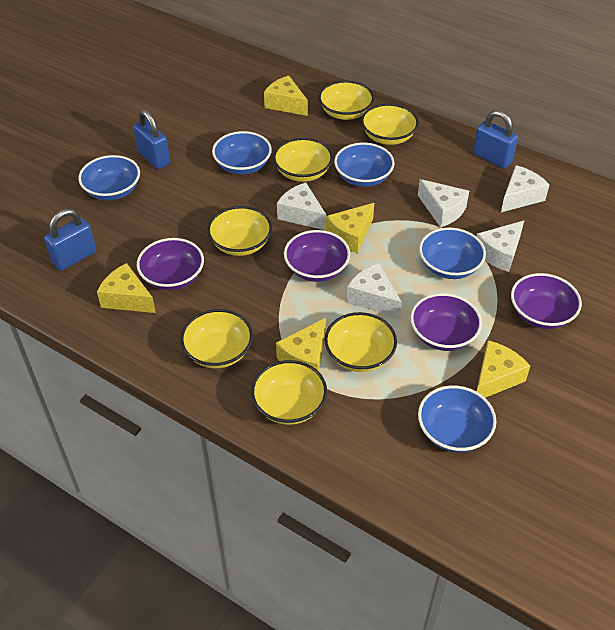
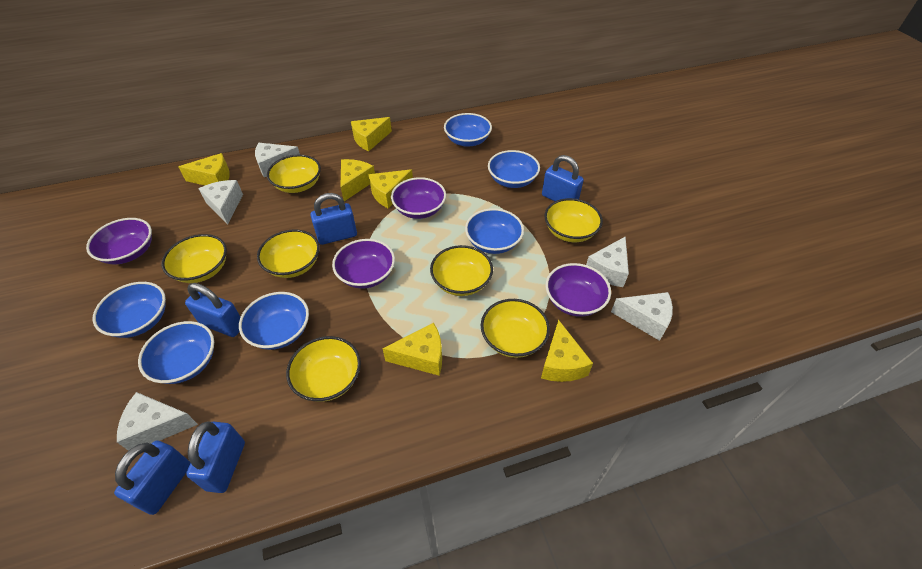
blue bowl: 5 -> 6
blue padlock: 3 -> 5
yellow cheese: 5 -> 6

